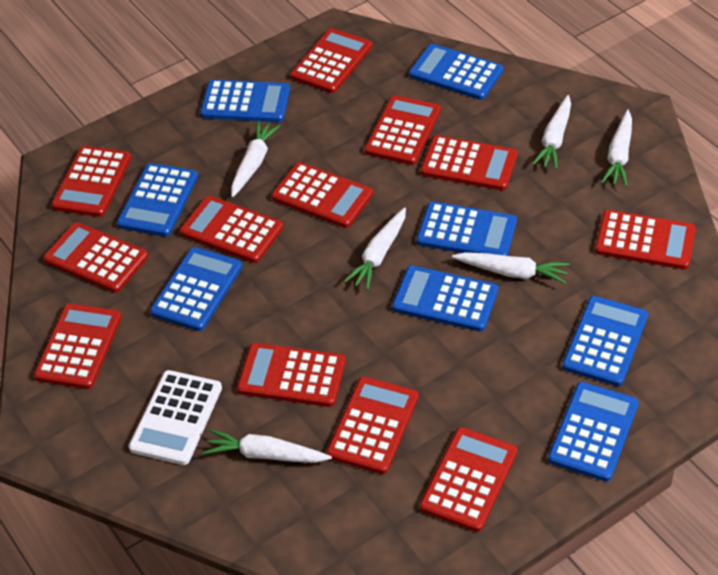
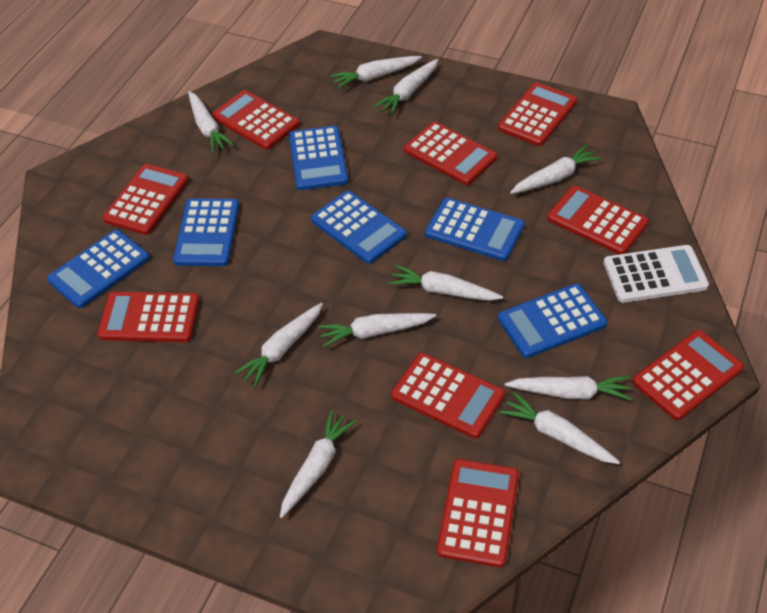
blue calculator: 8 -> 6
red calculator: 12 -> 9
white carrot: 6 -> 10

